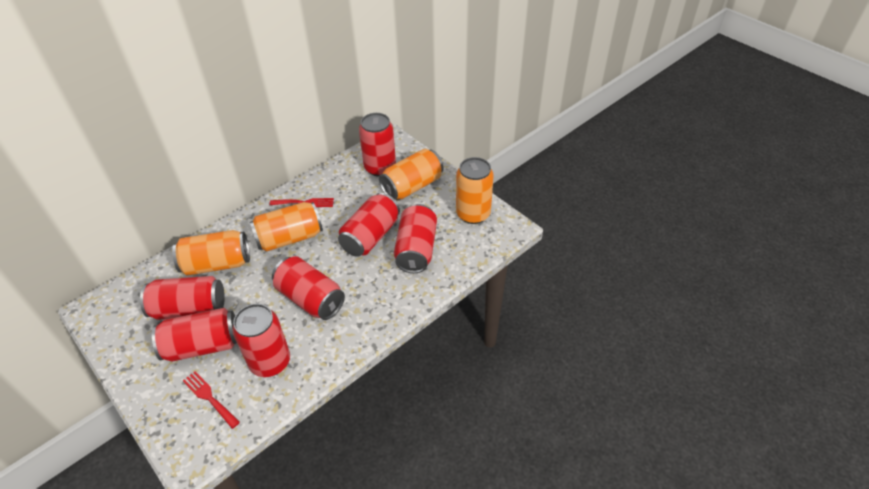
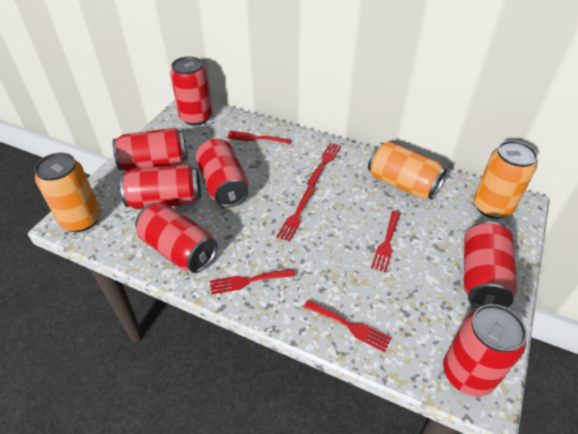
orange can: 4 -> 3
red fork: 2 -> 6

